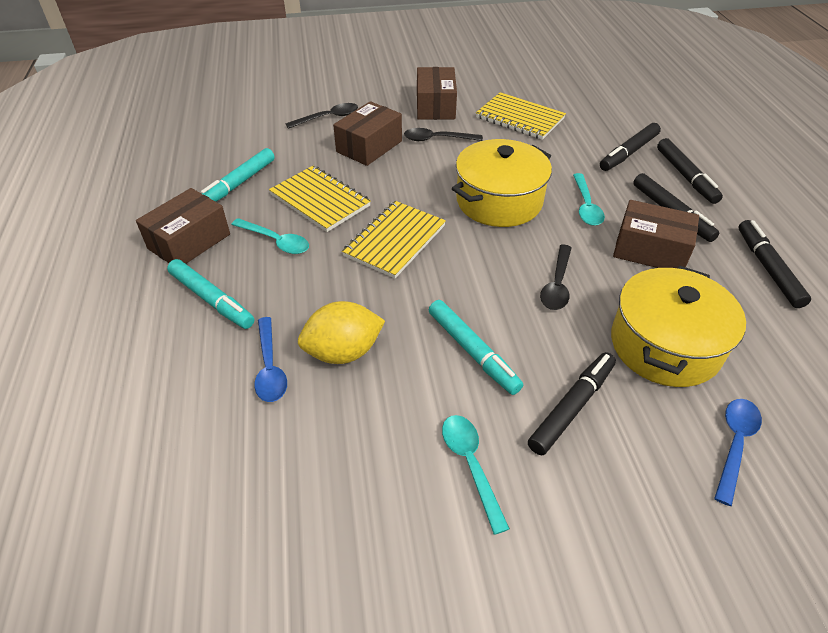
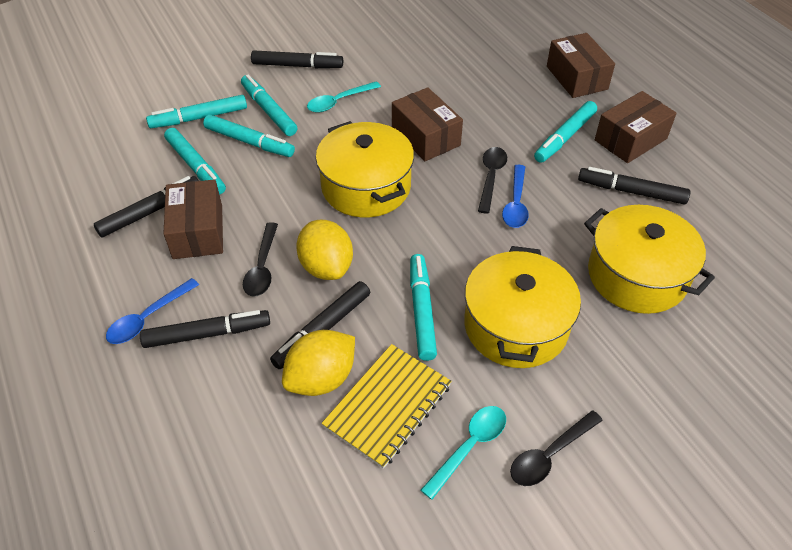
turquoise marker: 3 -> 6
turquoise spoon: 3 -> 2
yellow lemon: 1 -> 2
yellow notebook: 3 -> 1
yellow pot: 2 -> 3

